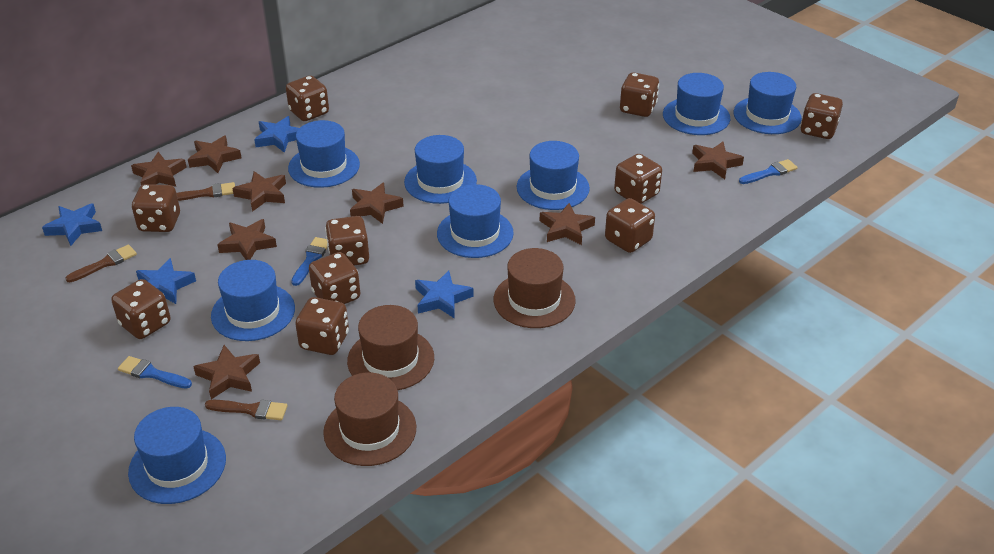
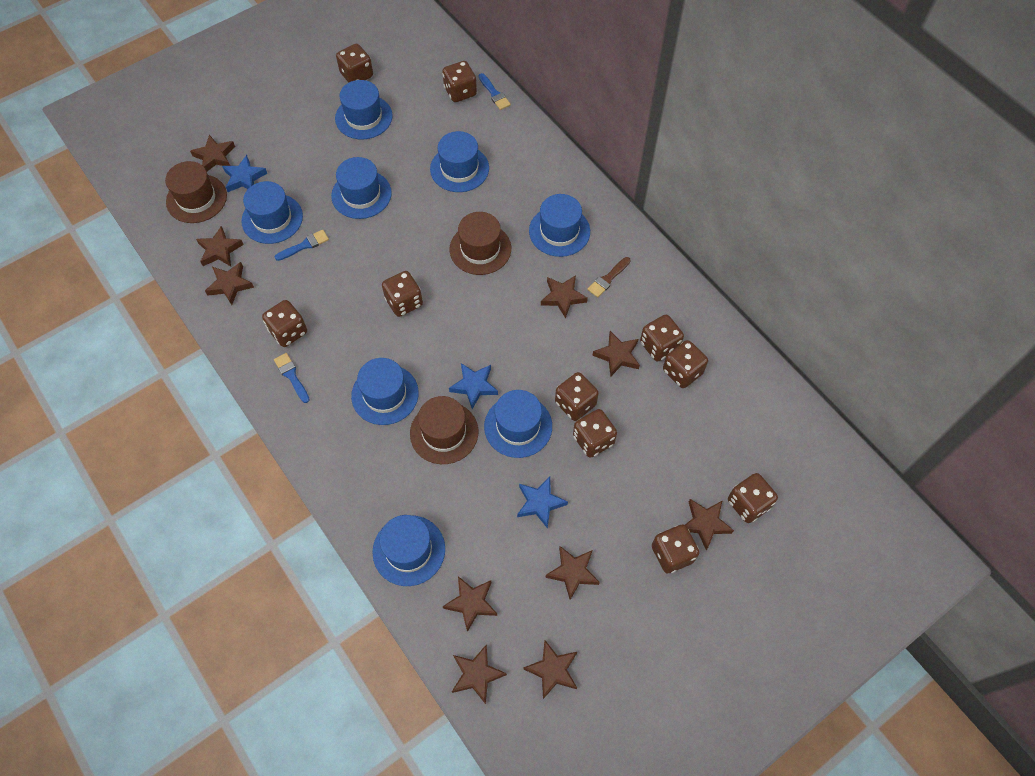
blue star: 4 -> 3
brown brush: 3 -> 1
brown star: 8 -> 10

